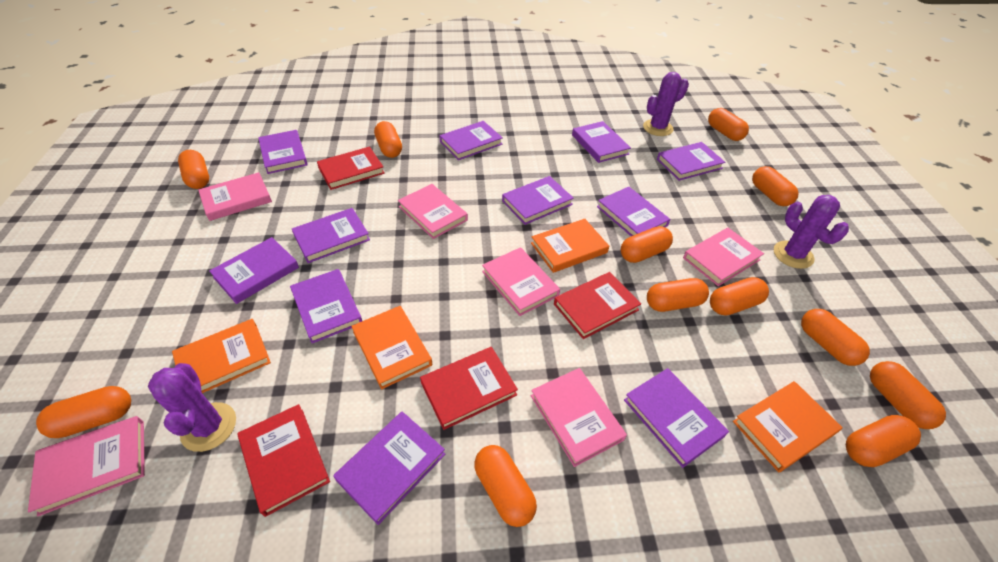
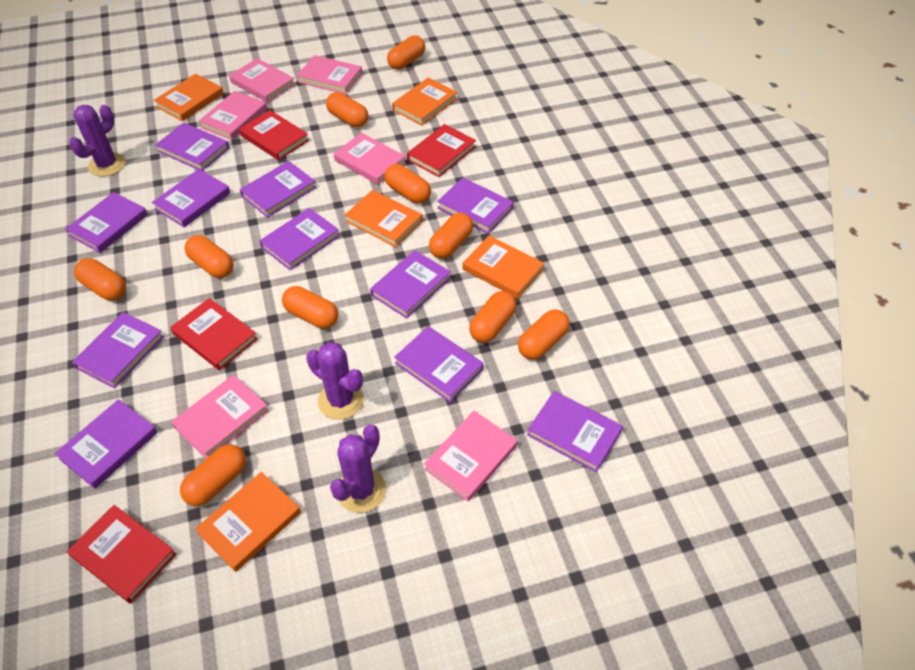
orange book: 4 -> 5
orange capsule: 12 -> 10

